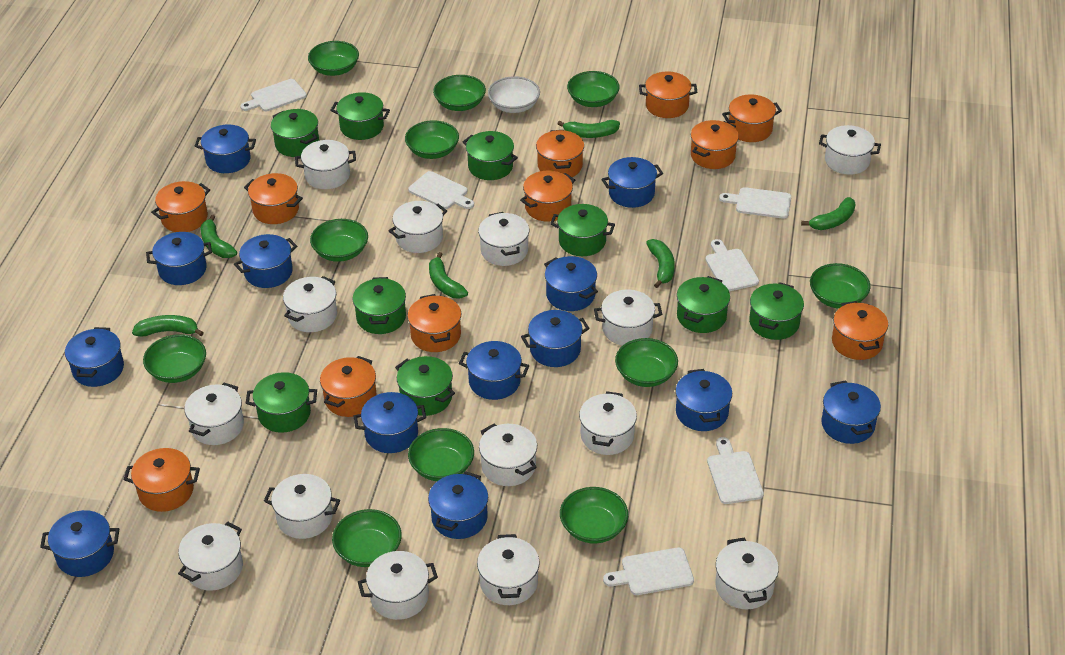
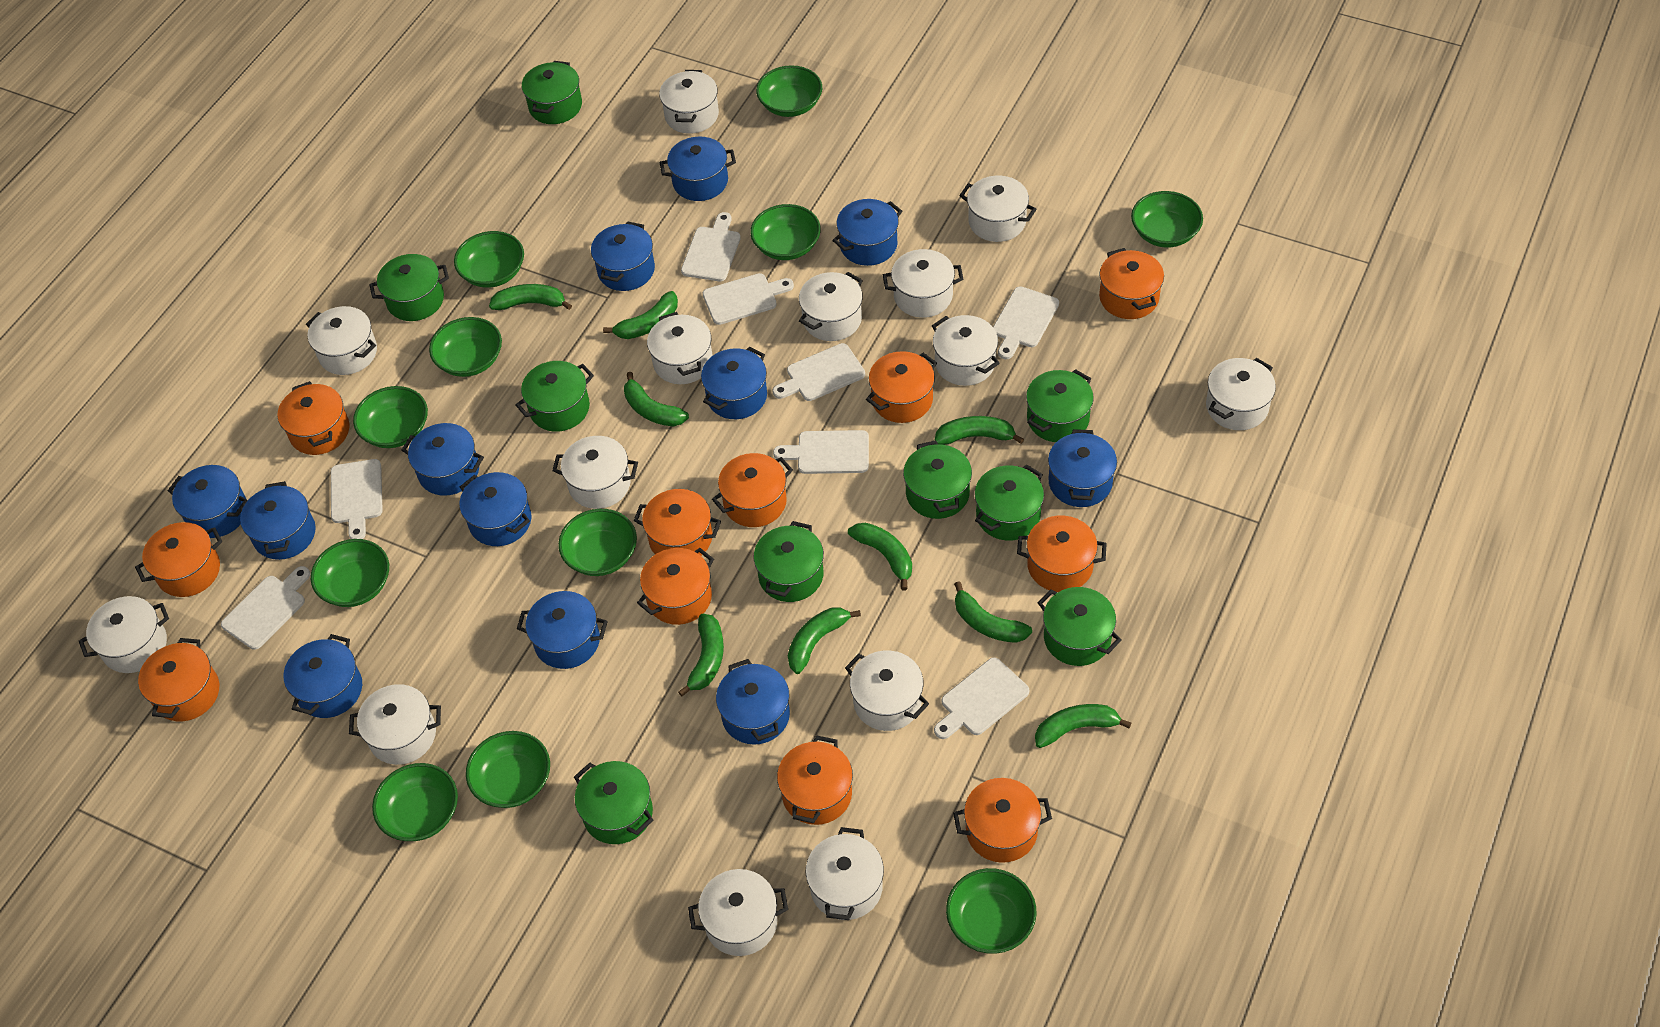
blue pot: 13 -> 12
green banana: 6 -> 9
white bowl: 1 -> 0
white cutting board: 6 -> 8

